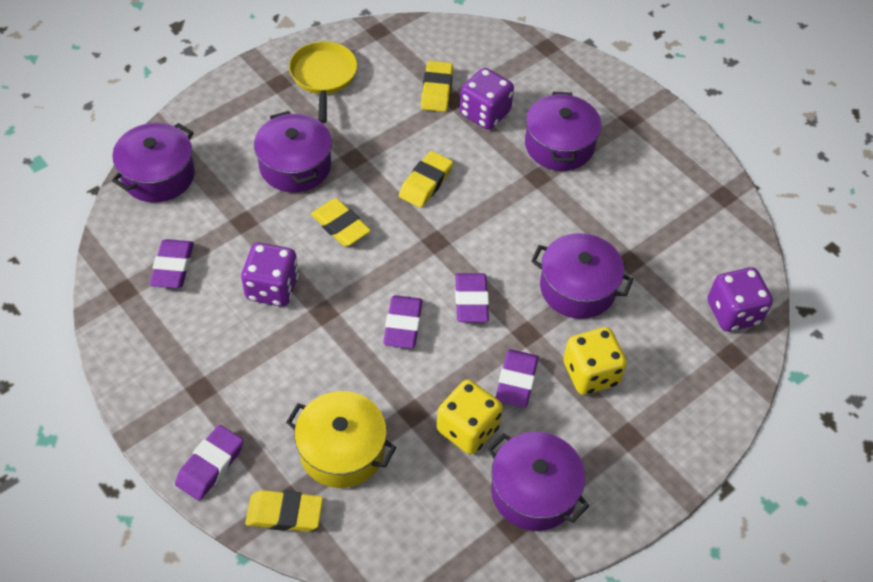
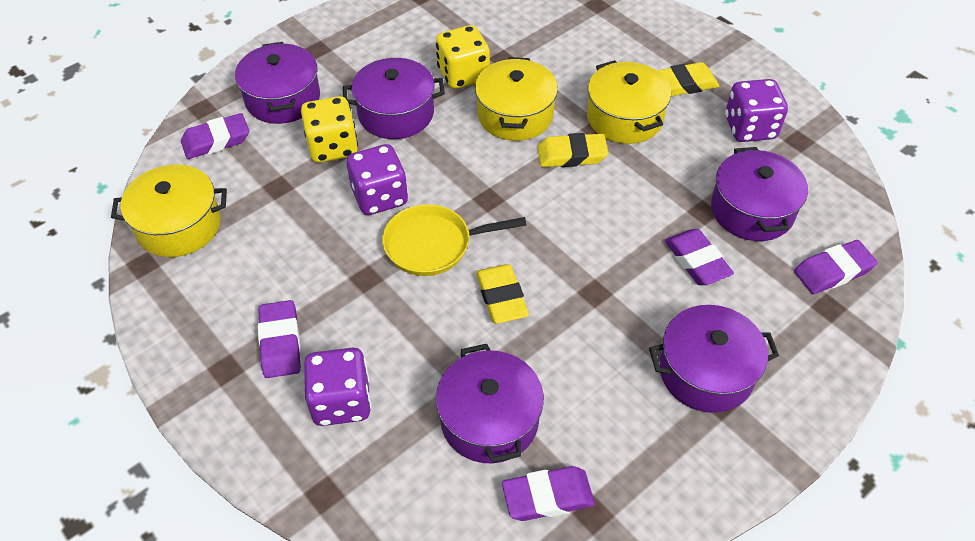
yellow eraser: 4 -> 3
yellow pot: 1 -> 3

